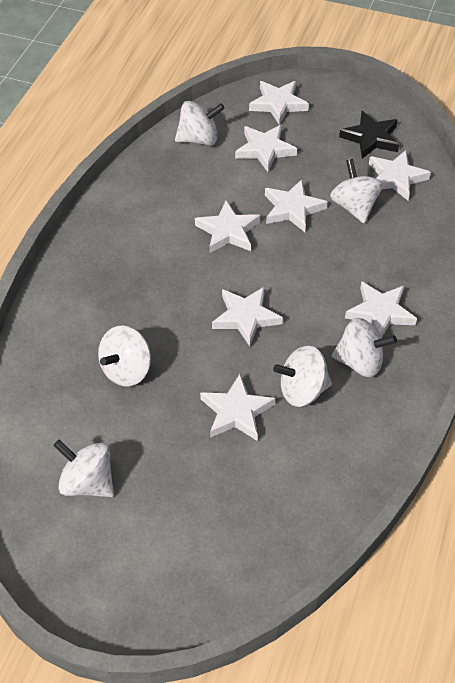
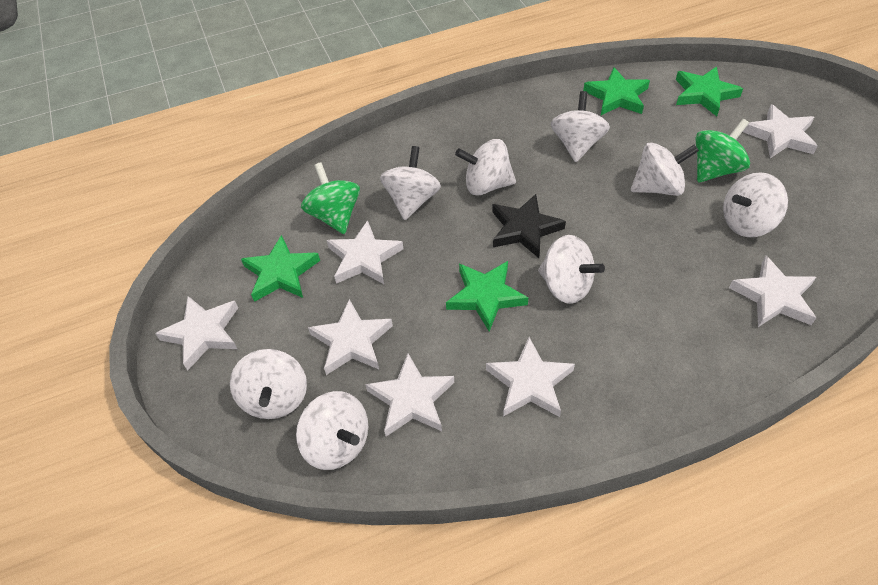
green spinning top: 0 -> 2
green star: 0 -> 4
white spinning top: 6 -> 8
white star: 8 -> 7

